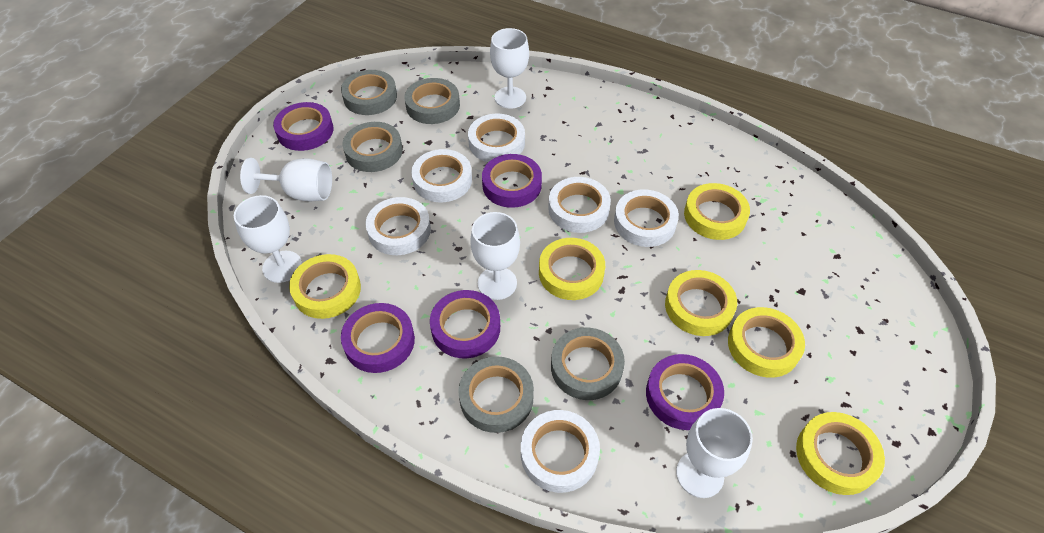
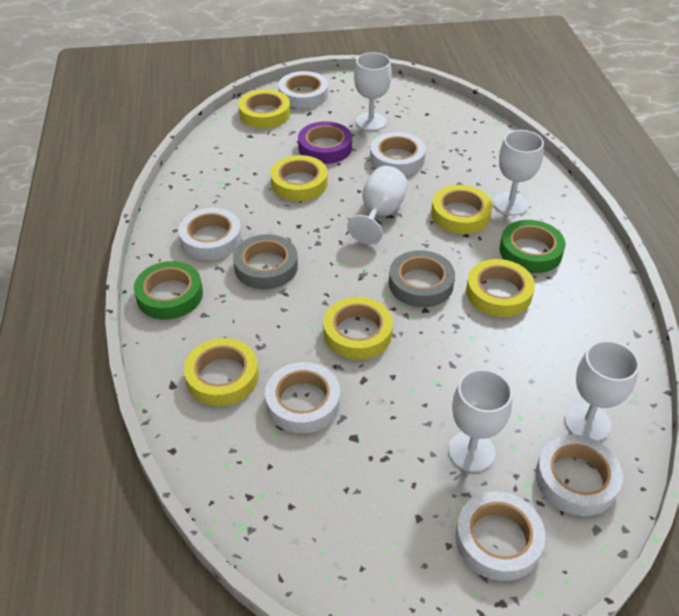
green tape: 0 -> 2
grey tape: 5 -> 2
purple tape: 5 -> 1

